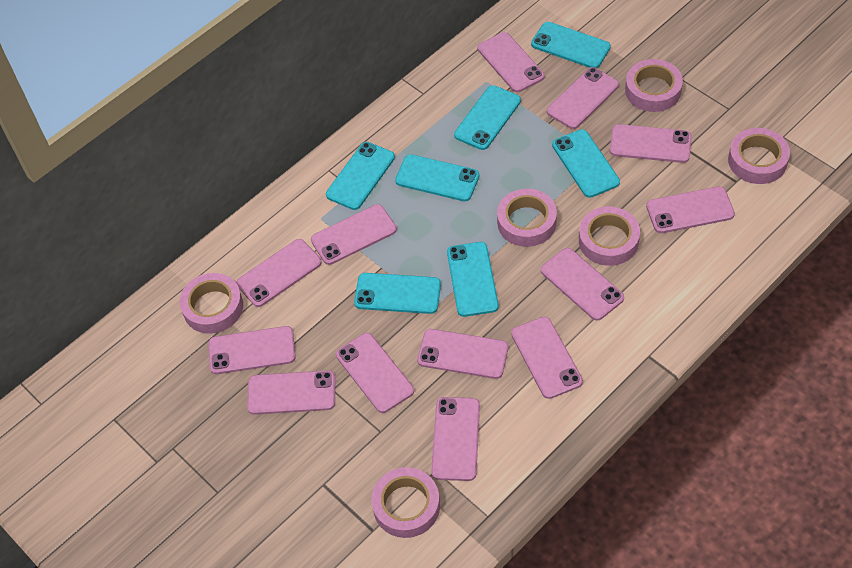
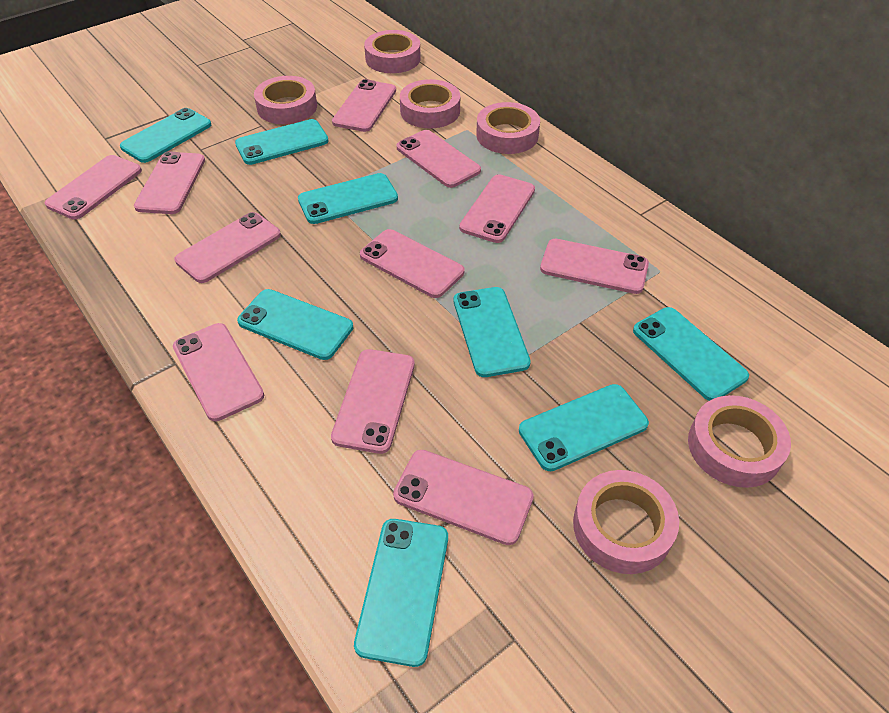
pink phone: 13 -> 11
turquoise phone: 7 -> 8

